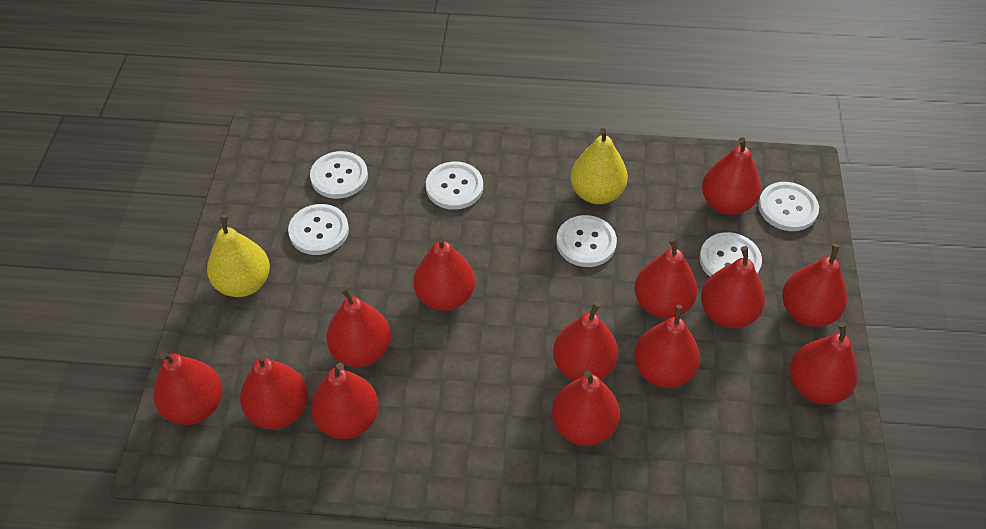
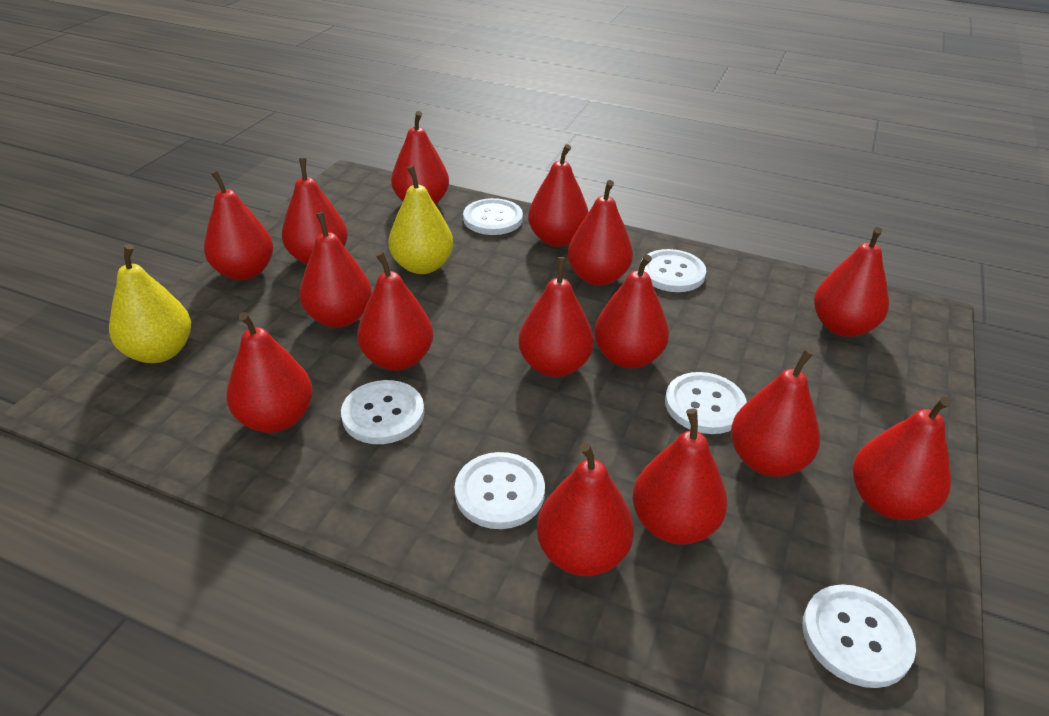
red pear: 13 -> 15

